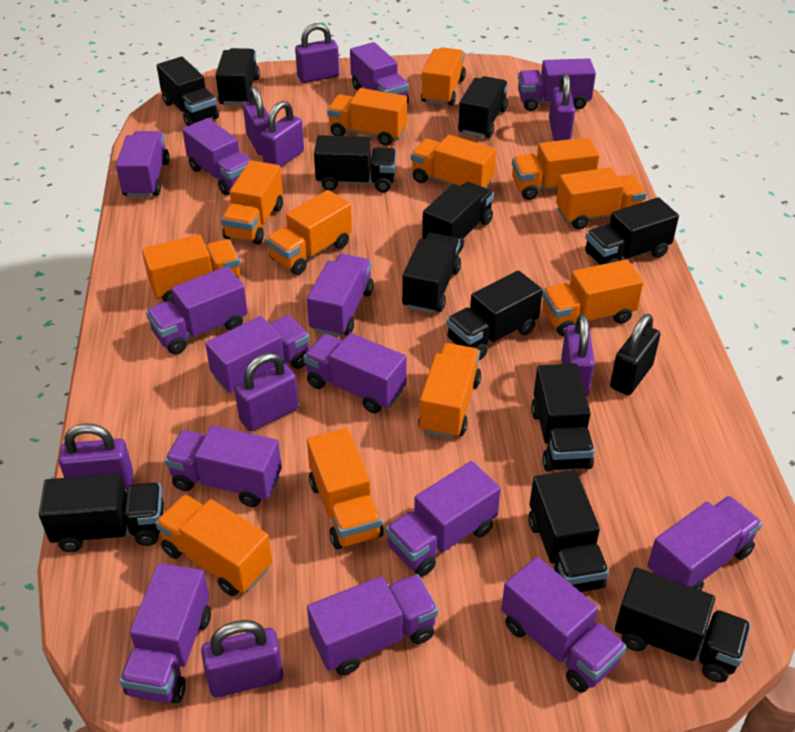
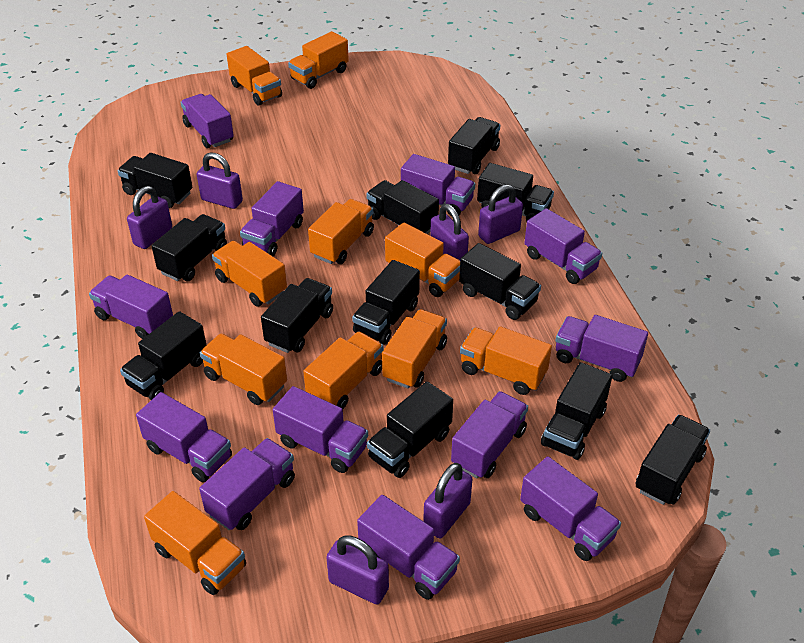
black padlock: 1 -> 0
orange truck: 12 -> 10
purple padlock: 8 -> 6
purple truck: 14 -> 12

